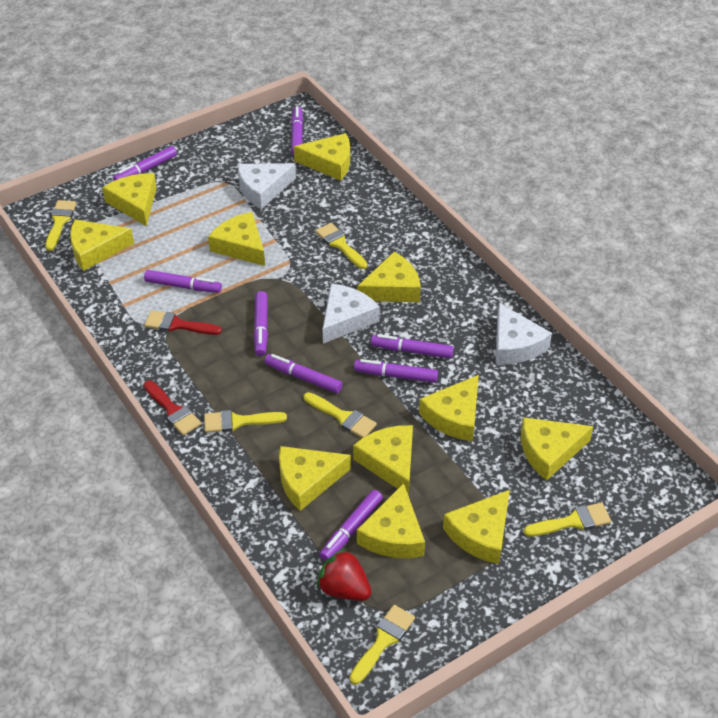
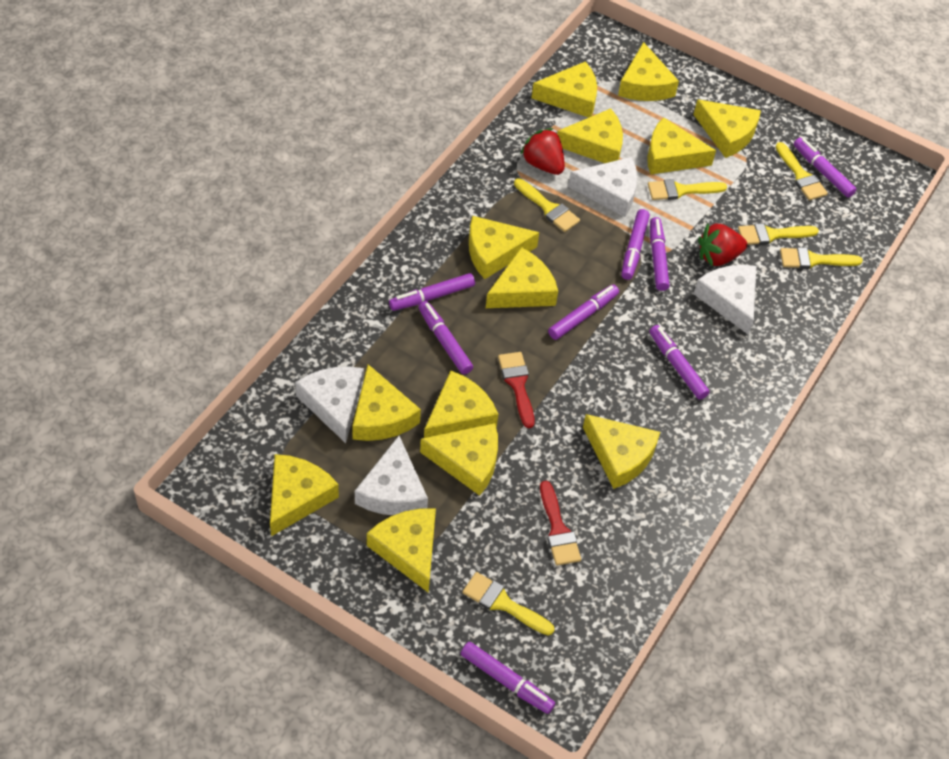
red strawberry: 1 -> 2
white cheese: 3 -> 4
yellow cheese: 11 -> 13

